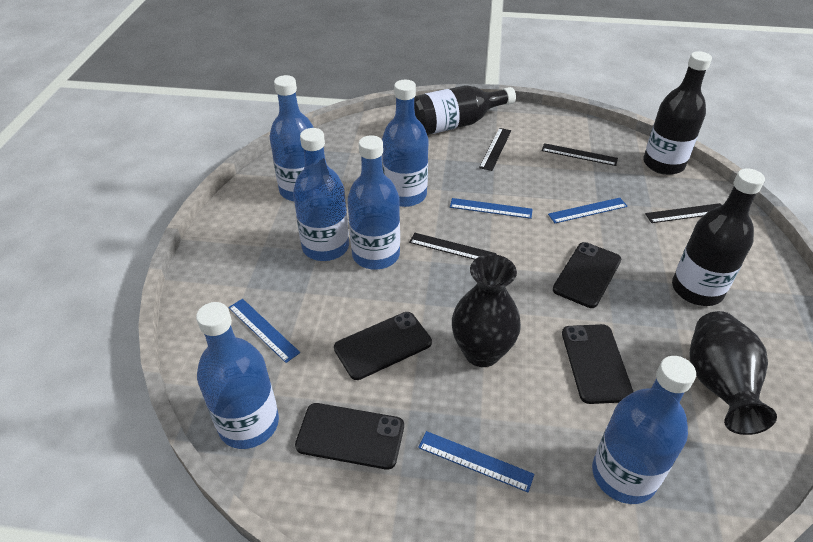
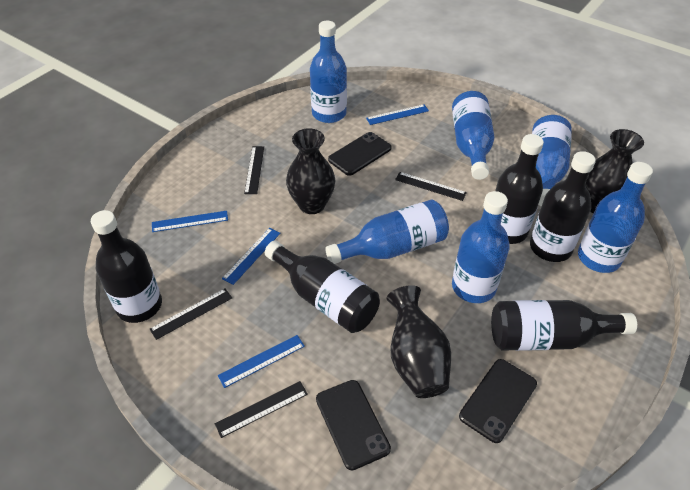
black bottle: 3 -> 5
black phone: 4 -> 3
black vase: 2 -> 3

